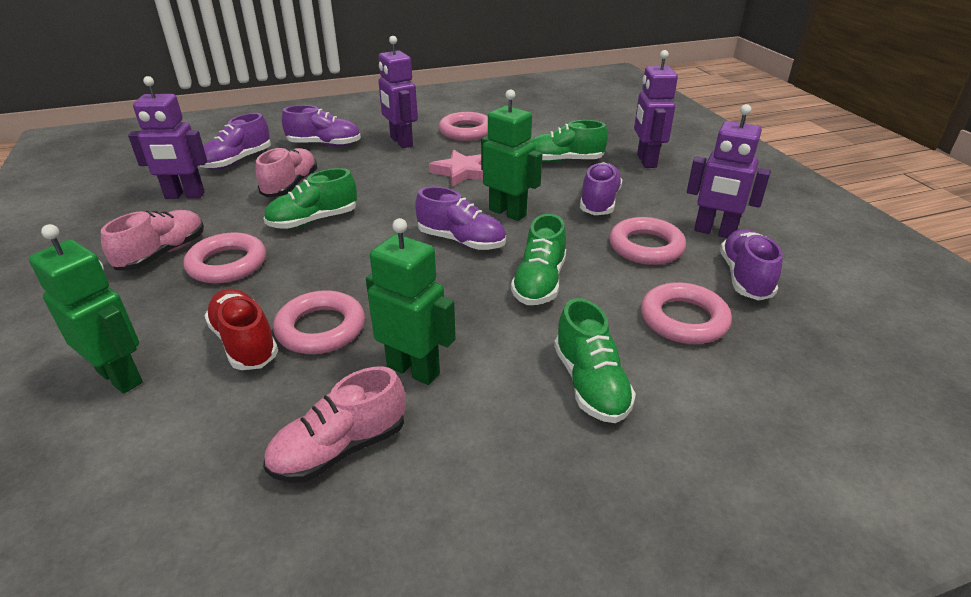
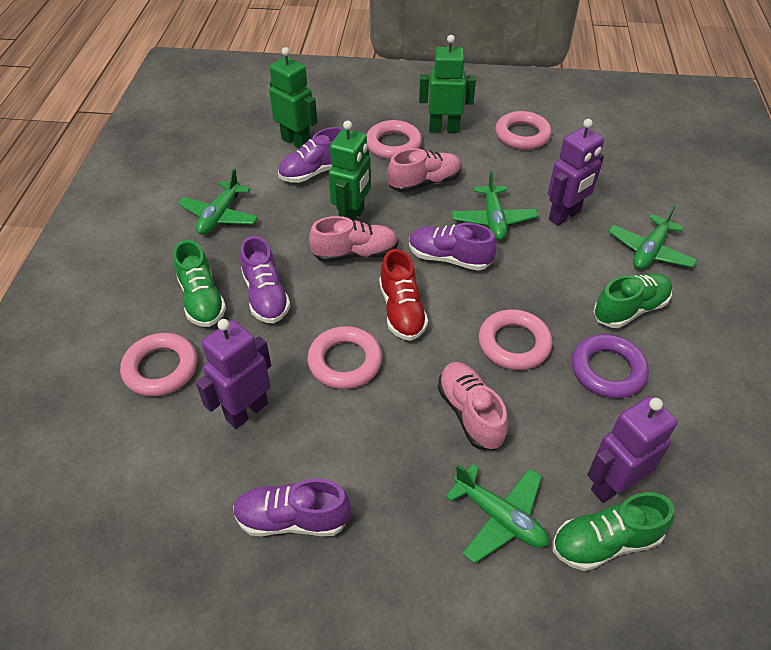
green plane: 0 -> 4
green shoe: 4 -> 3
pink star: 1 -> 0
purple ring: 0 -> 1
purple robot: 4 -> 3
purple shoe: 5 -> 4

